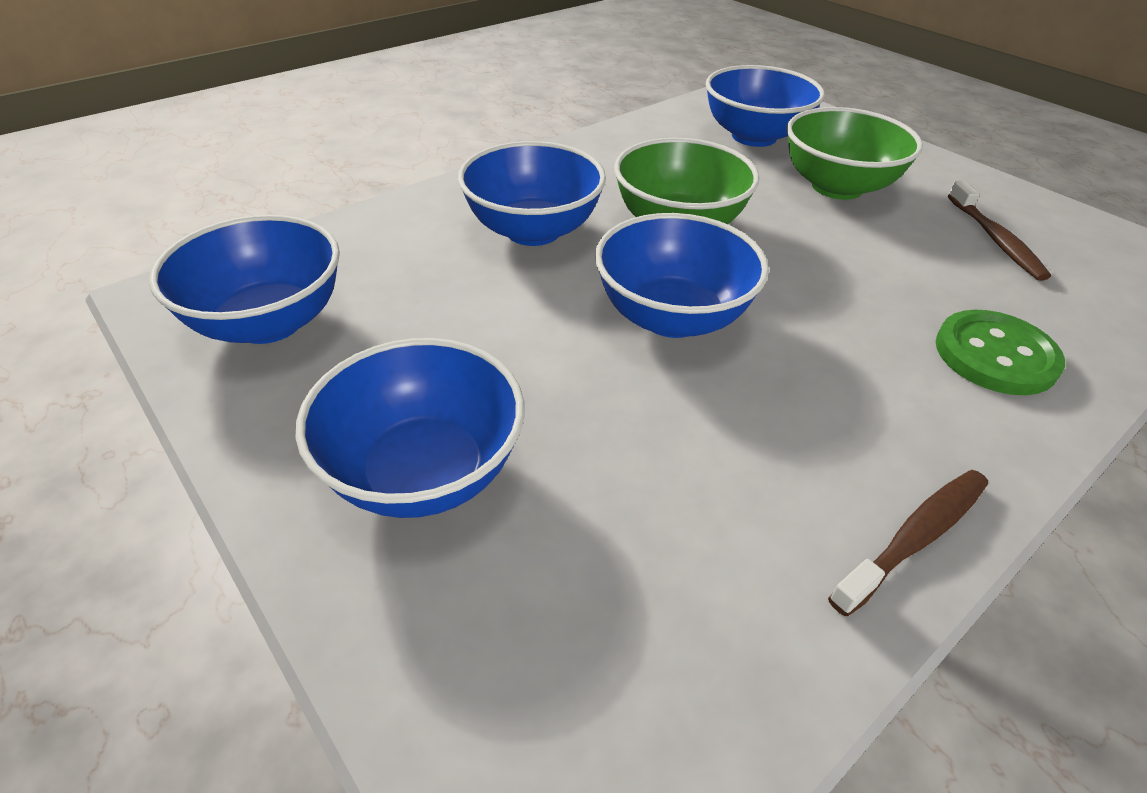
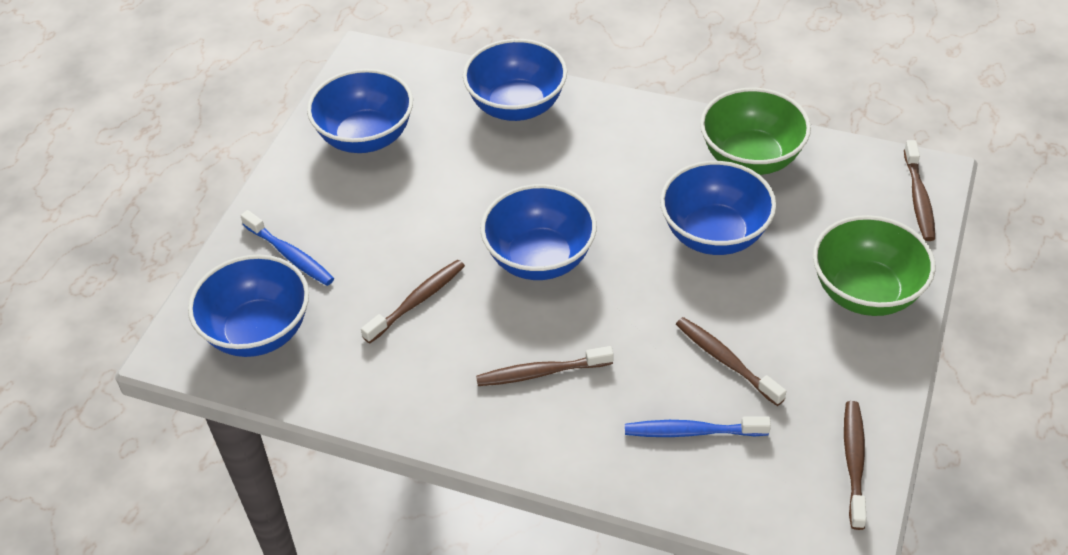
blue toothbrush: 0 -> 2
brown toothbrush: 2 -> 5
green button: 1 -> 0

